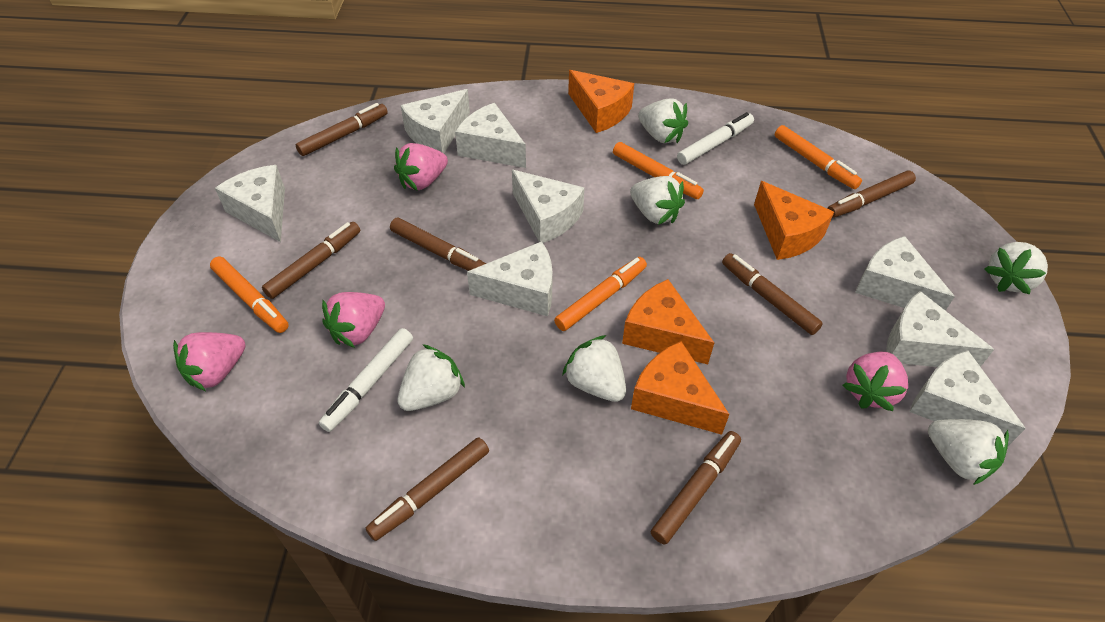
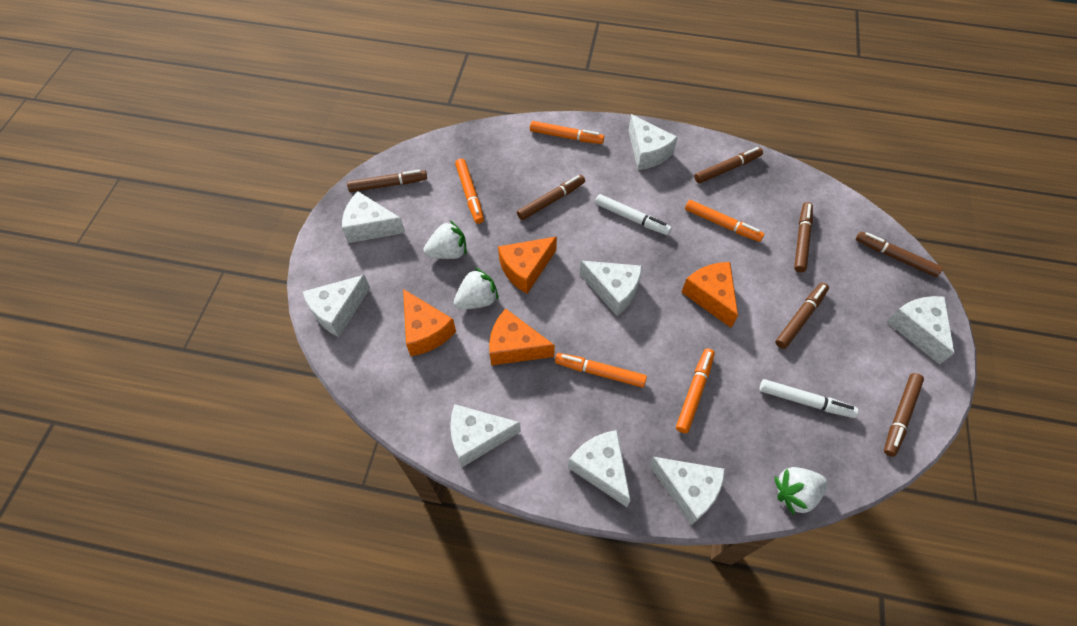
orange marker: 4 -> 5
pink strawberry: 4 -> 0
white strawberry: 6 -> 3

